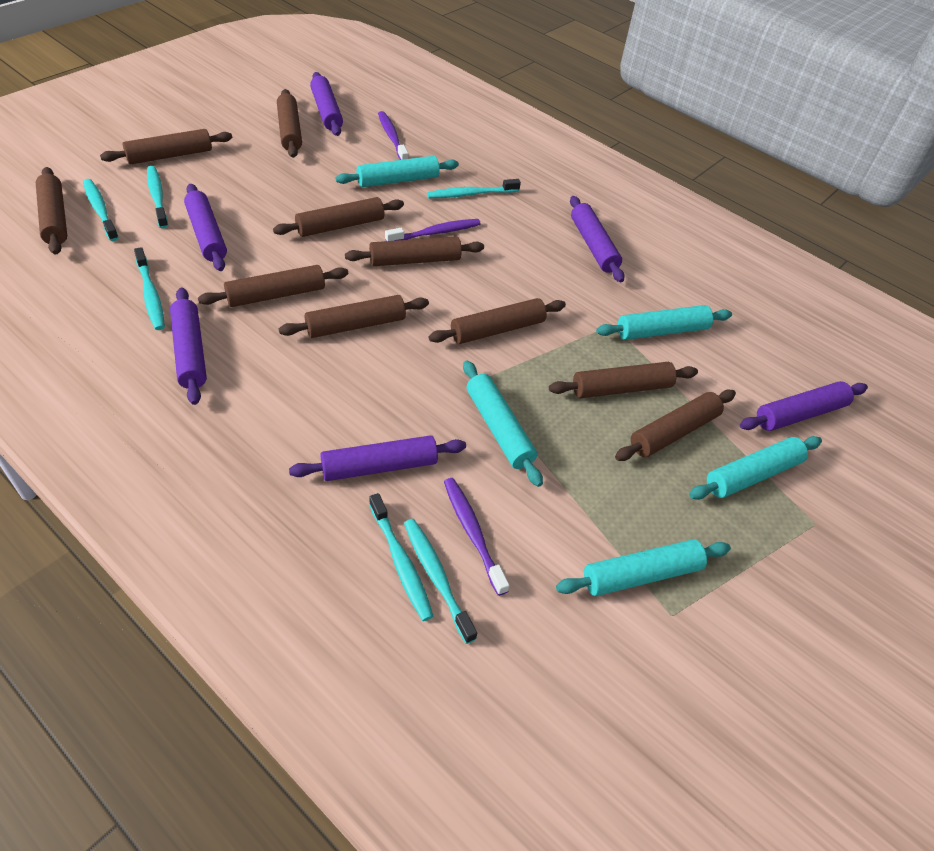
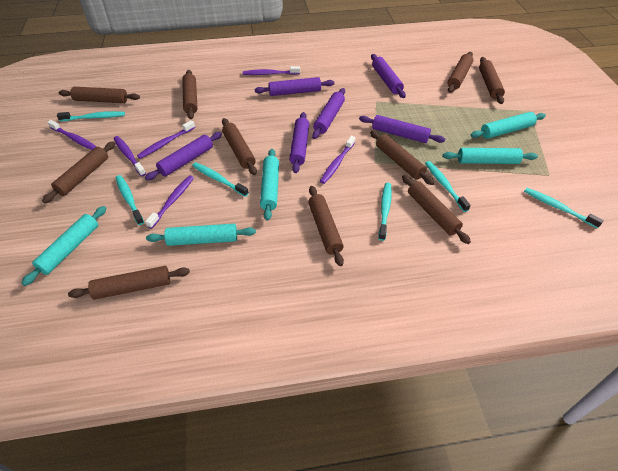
purple toothbrush: 3 -> 6

